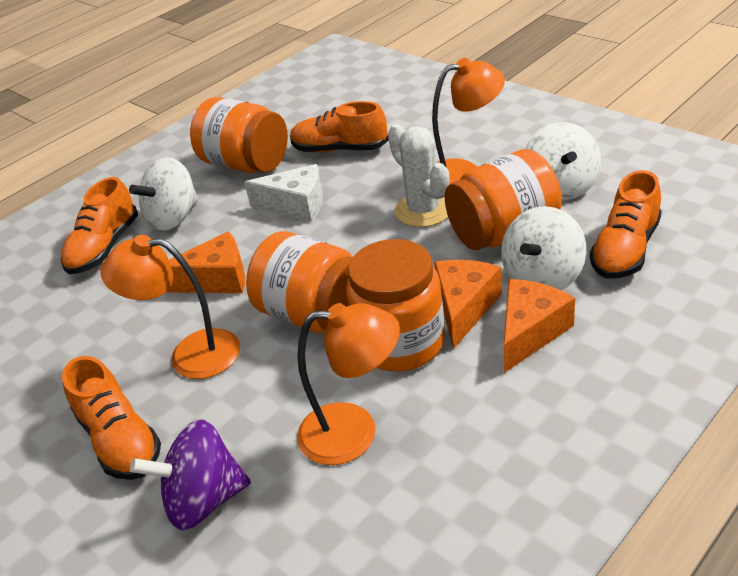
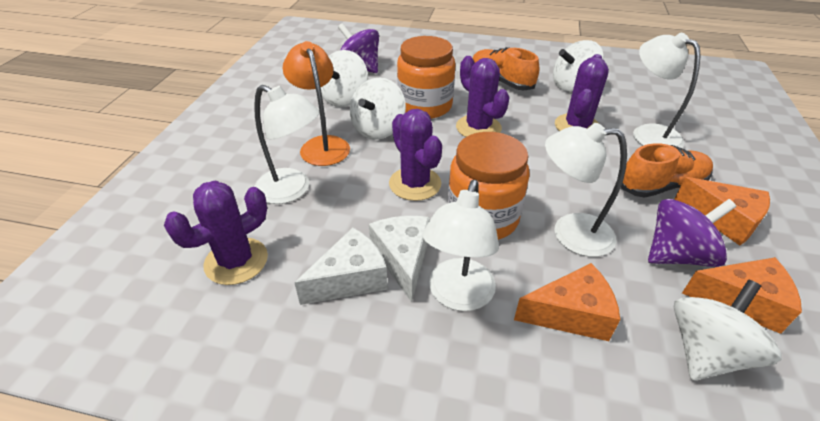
orange jar: 4 -> 2
orange lamp: 3 -> 1
orange shoe: 4 -> 2
purple cactus: 0 -> 4
purple spinning top: 1 -> 2
white cactus: 1 -> 0
white cheese: 1 -> 2
white lamp: 0 -> 4
white spinning top: 3 -> 4

